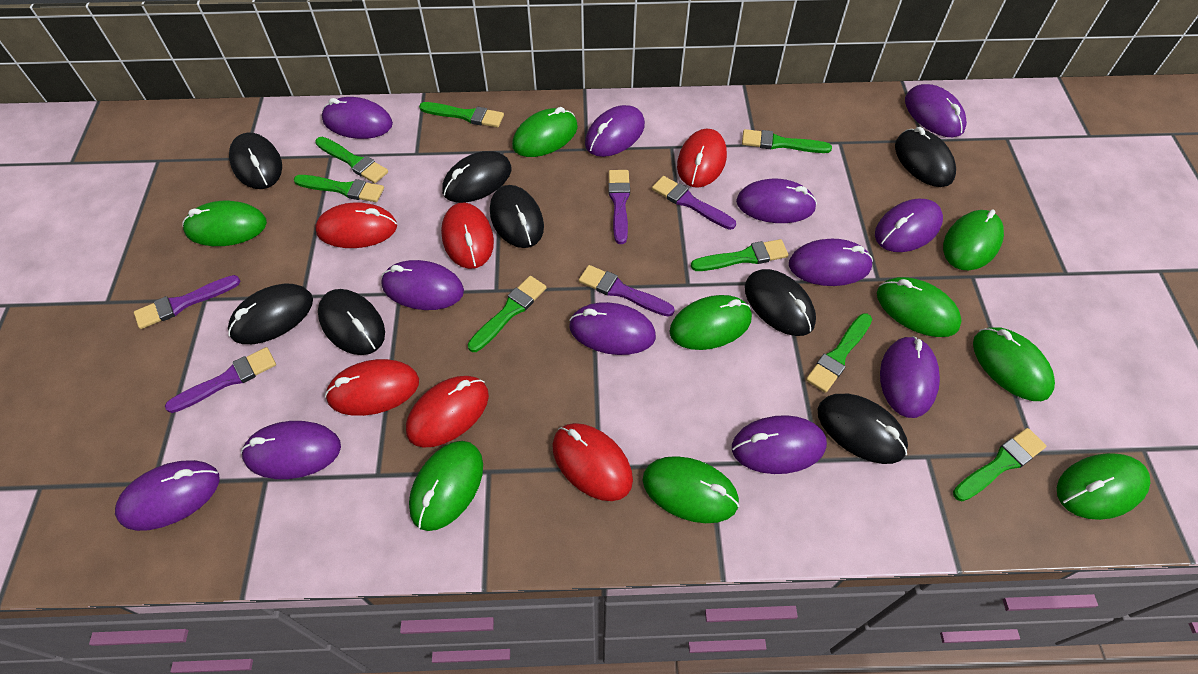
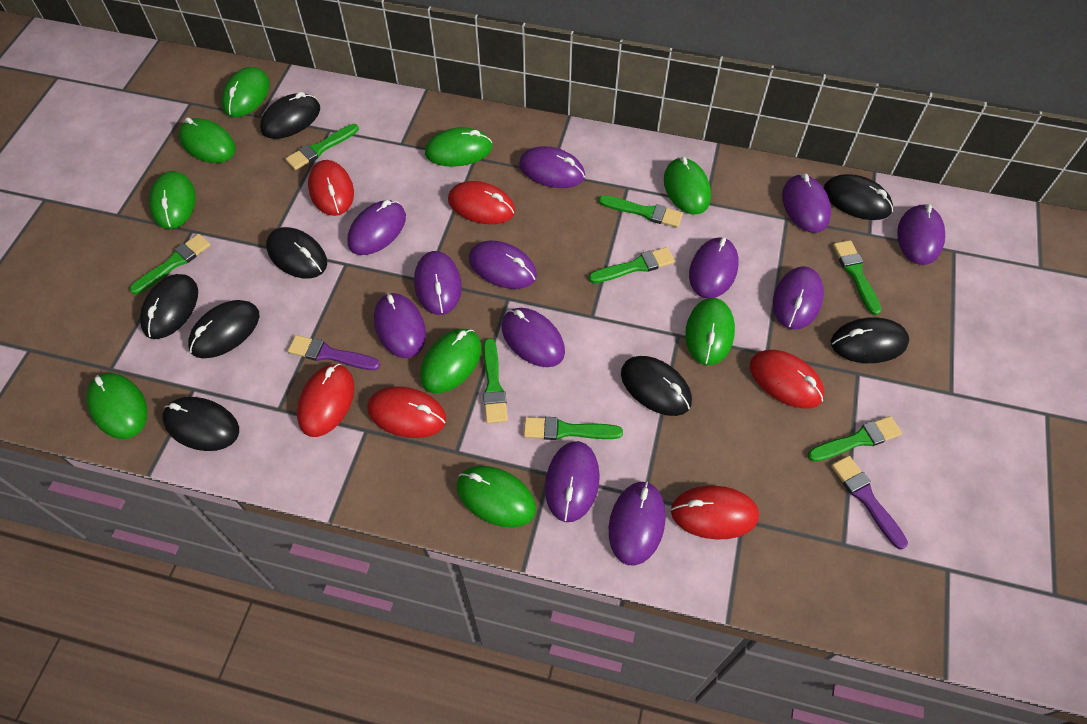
purple brush: 5 -> 2

